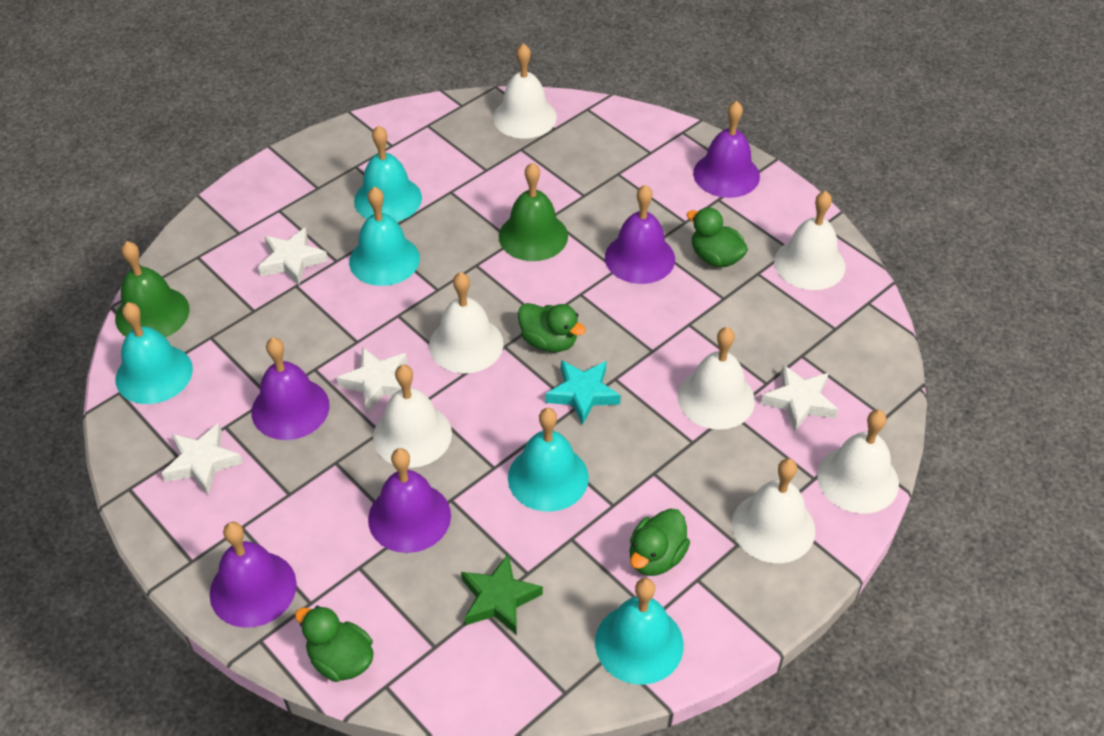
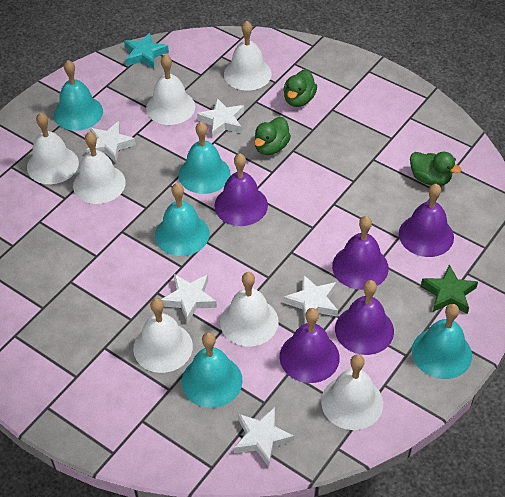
green bell: 2 -> 0
green duck: 4 -> 3
white star: 4 -> 5

